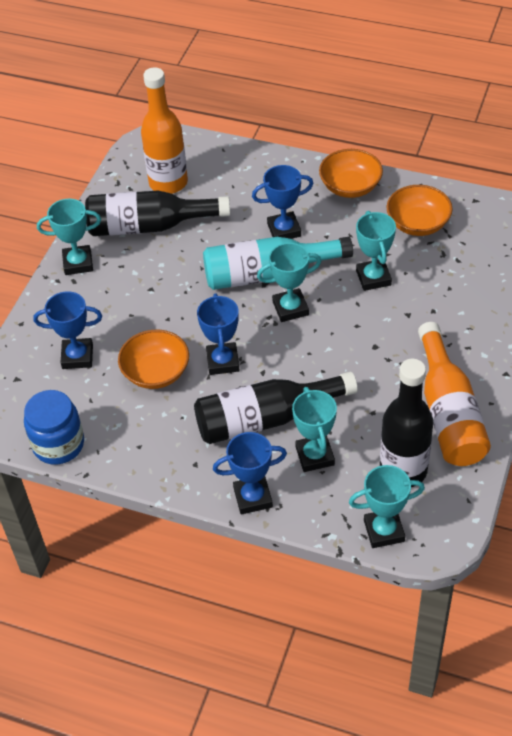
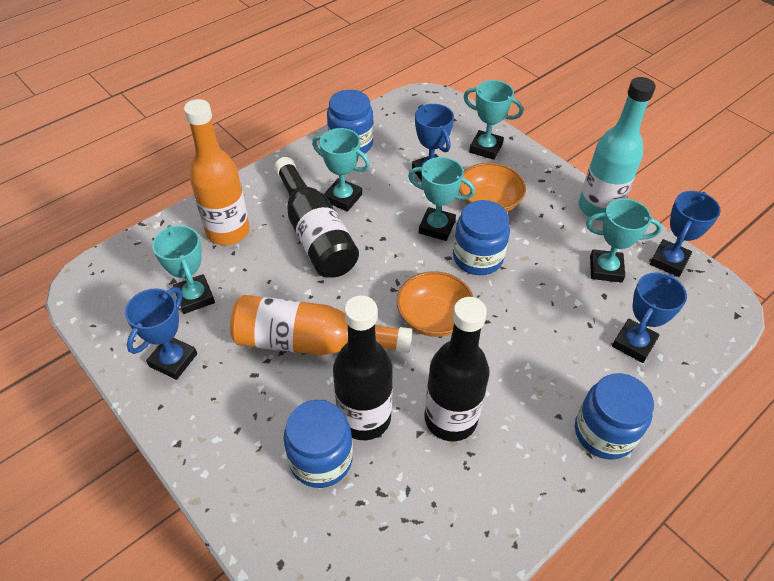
blue jar: 1 -> 4
orange bowl: 3 -> 2

